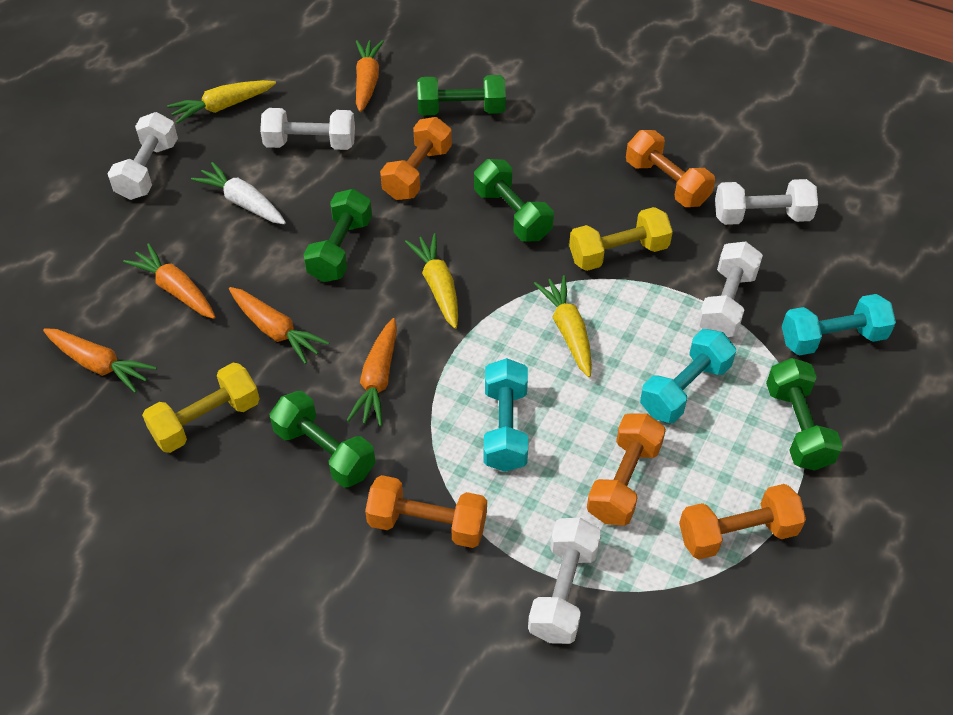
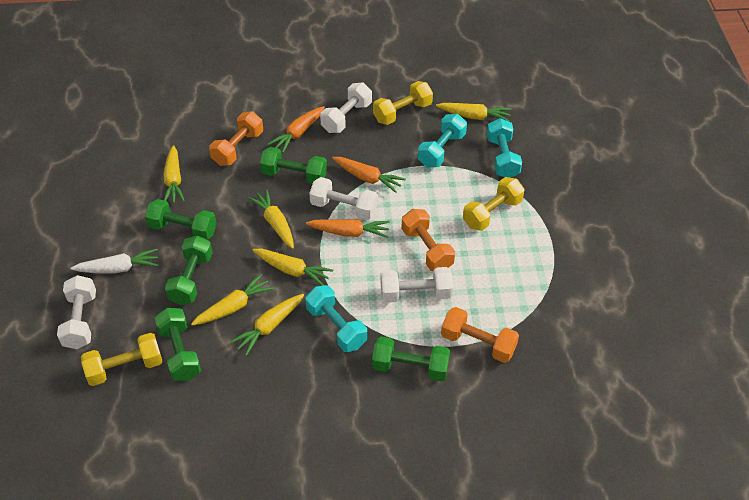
orange carrot: 5 -> 3
orange dumbbell: 5 -> 3
white dumbbell: 5 -> 4
yellow carrot: 3 -> 6
yellow dumbbell: 2 -> 3

